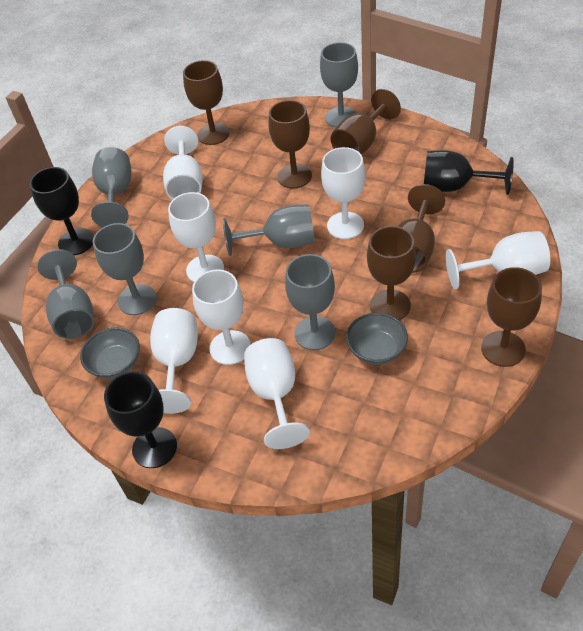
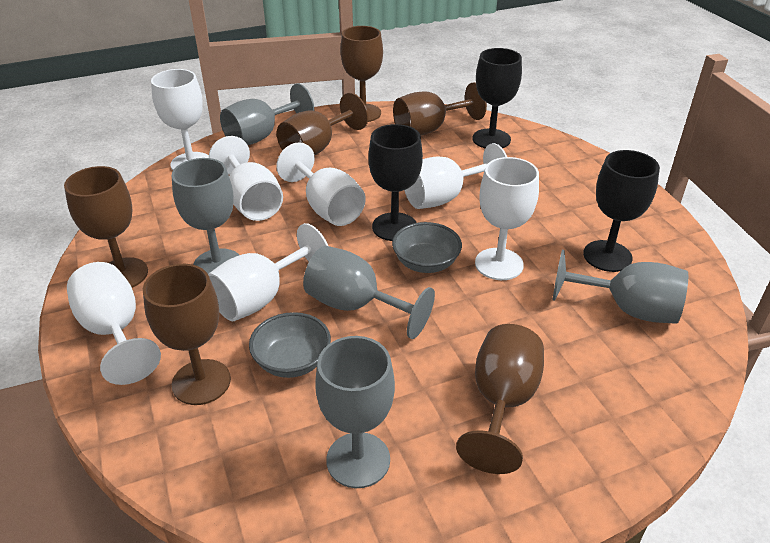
grey goblet: 6 -> 5

